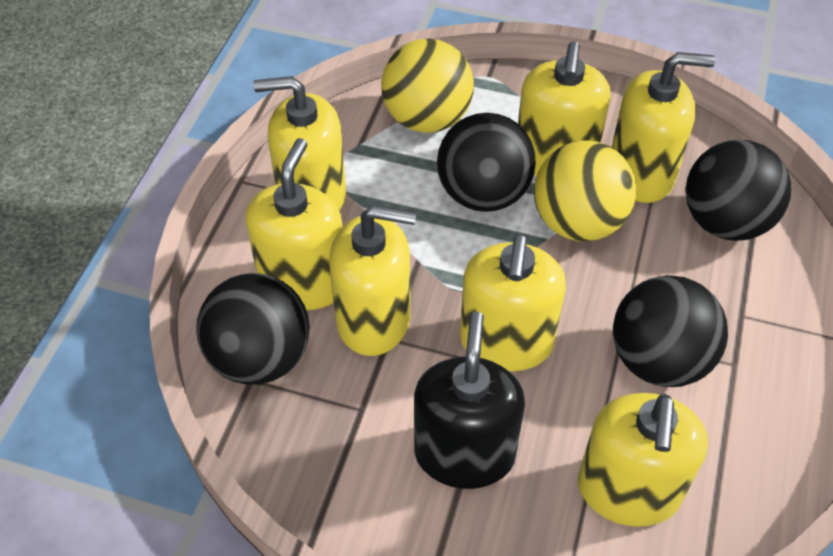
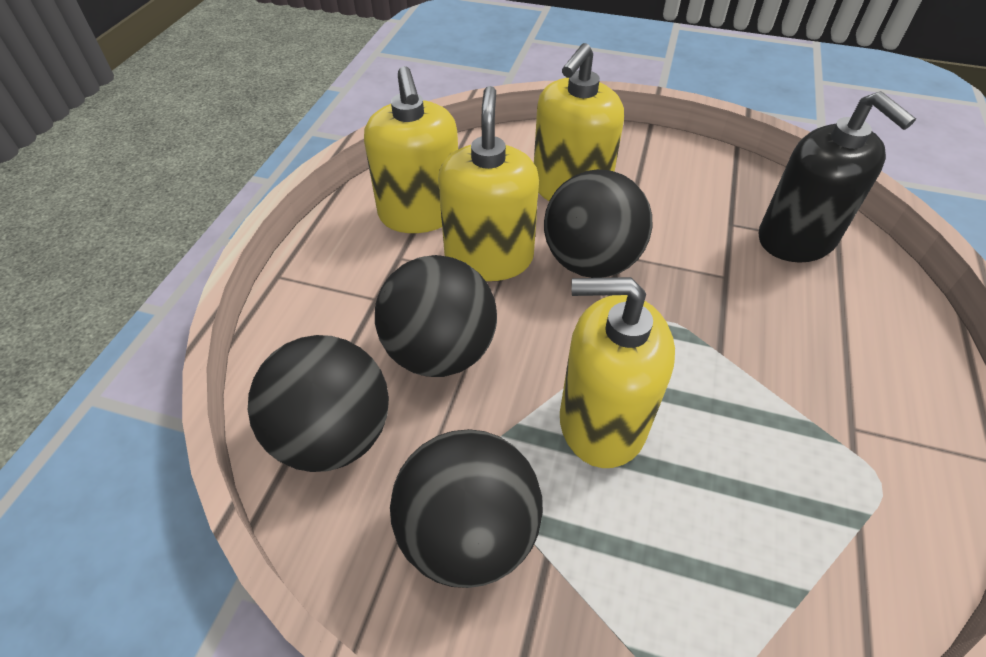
yellow ball: 2 -> 0
yellow soap dispenser: 7 -> 4

